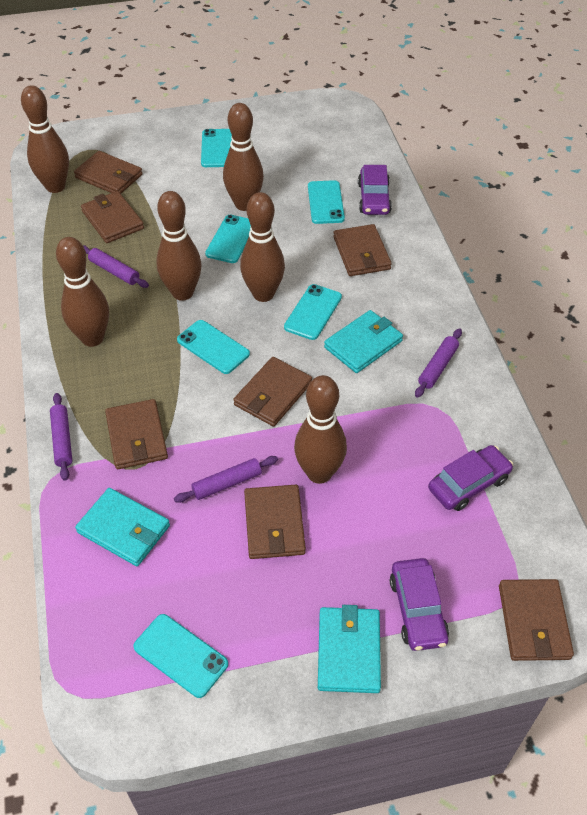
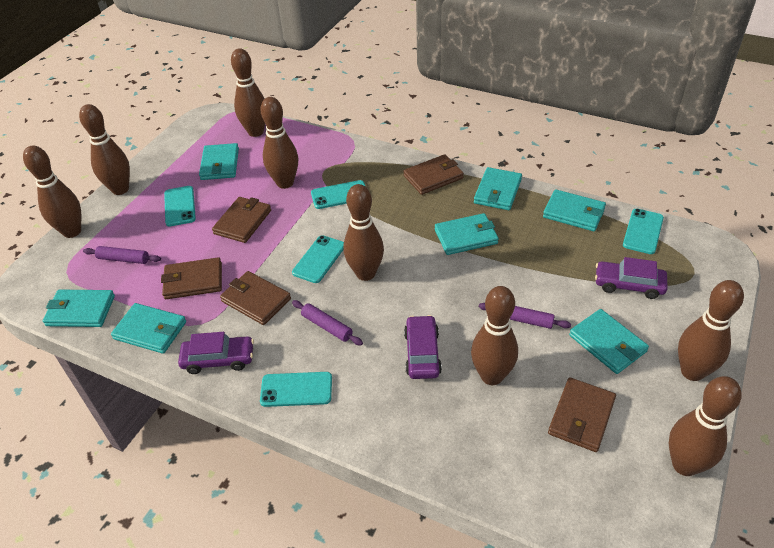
brown bowling pin: 6 -> 8
brown wallet: 7 -> 5
purple rolling pin: 4 -> 3
turquoise phone: 6 -> 5
turquoise wallet: 3 -> 7

